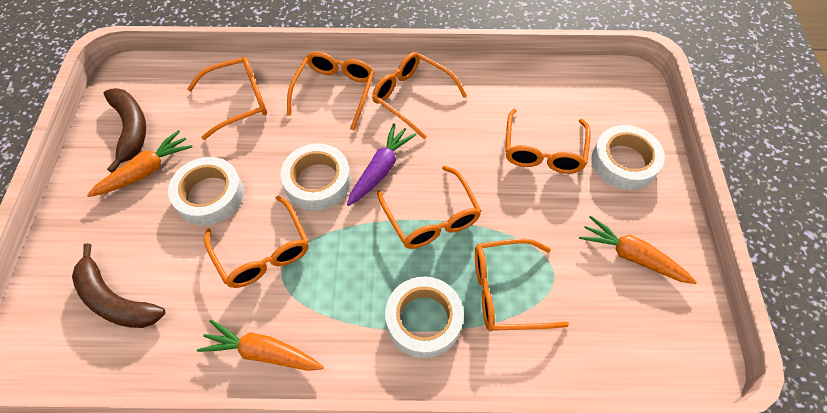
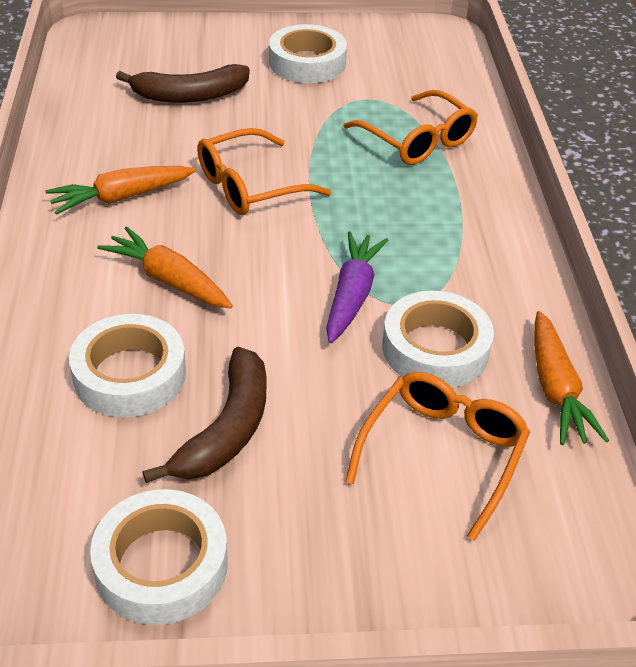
orange glasses: 7 -> 3

